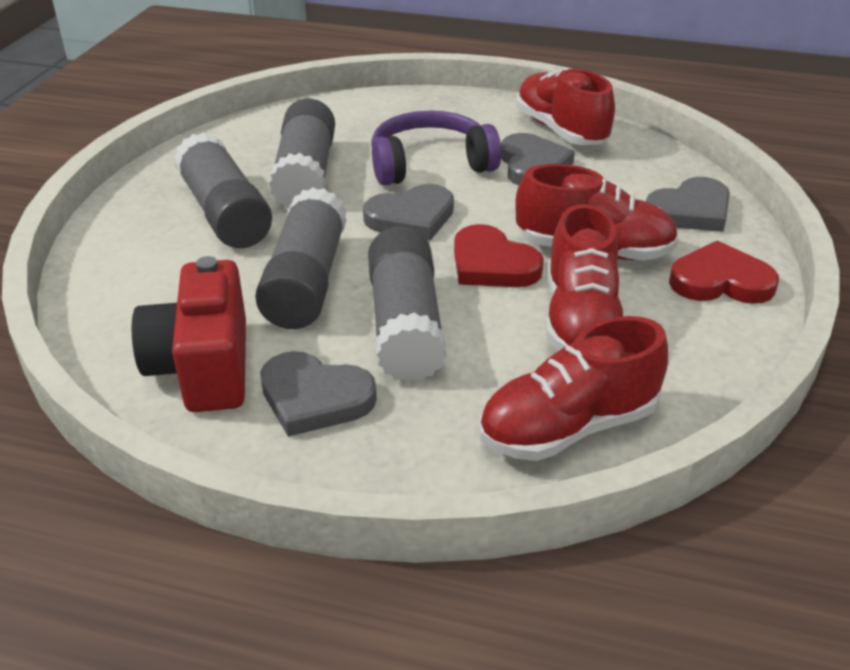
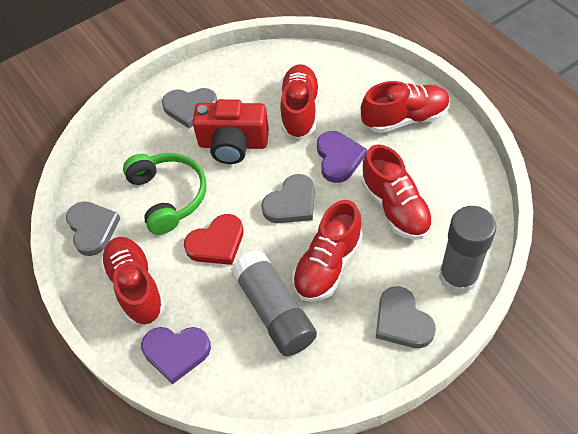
green headphones: 0 -> 1
grey glue stick: 4 -> 2
purple headphones: 1 -> 0
purple heart: 0 -> 2
red heart: 2 -> 1
red shoe: 4 -> 5

